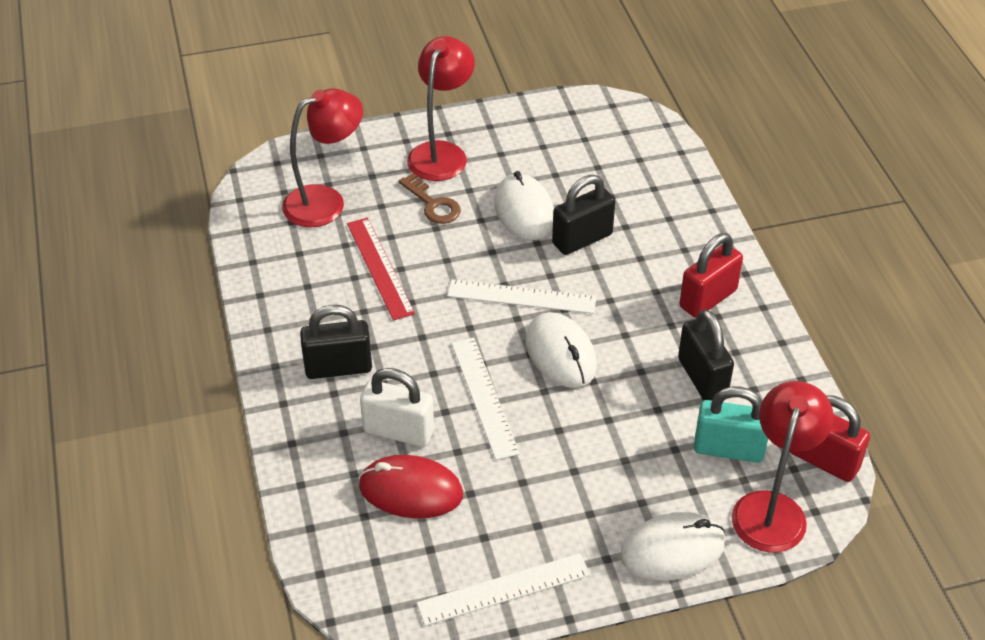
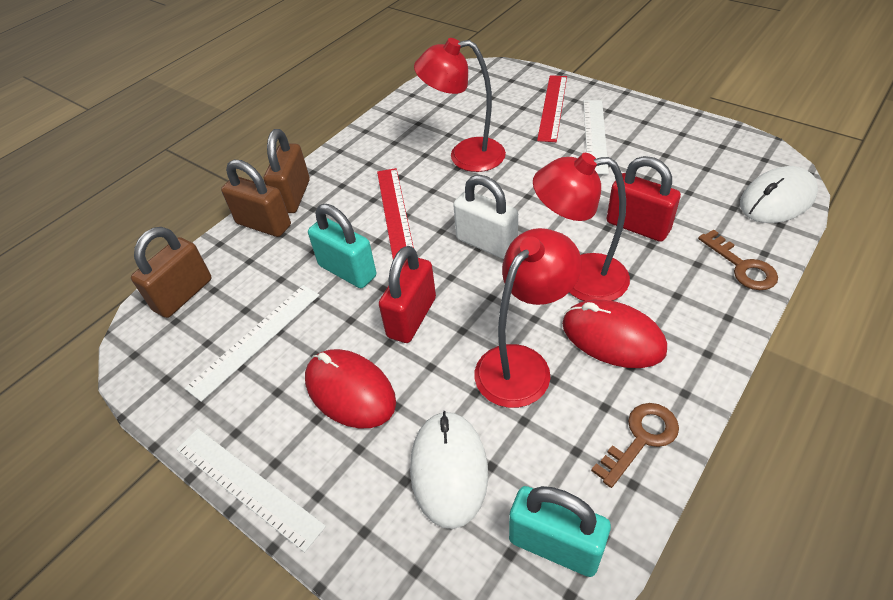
black padlock: 3 -> 0
brown key: 1 -> 2
brown padlock: 0 -> 3
red mouse: 1 -> 2
red ruler: 1 -> 2
turquoise padlock: 1 -> 2
white mouse: 3 -> 2

